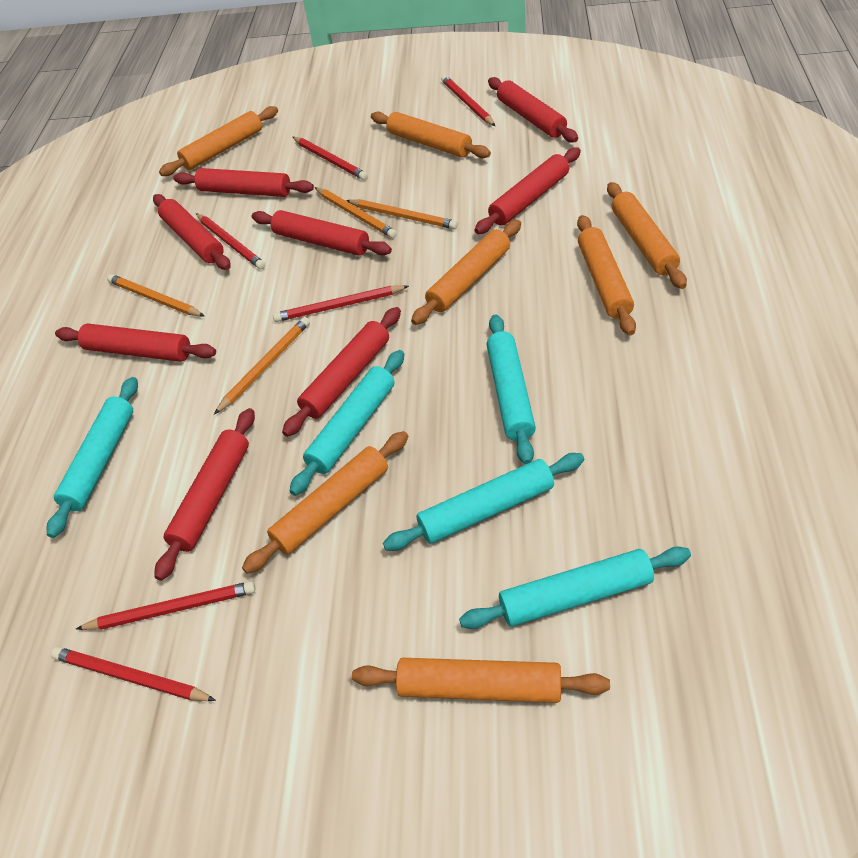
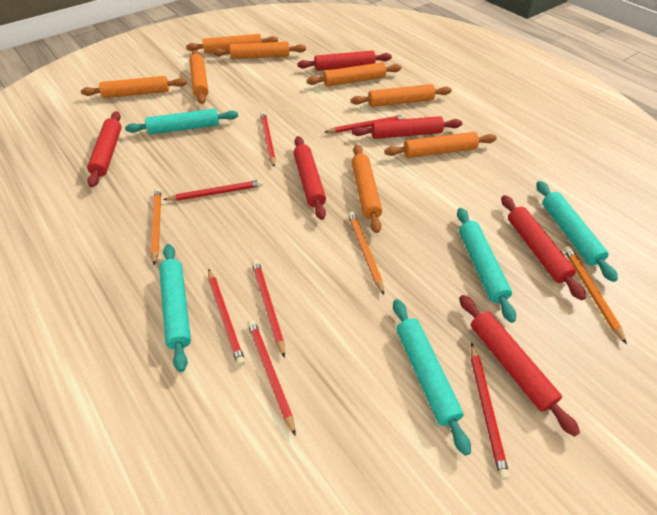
orange pencil: 4 -> 3
orange rolling pin: 7 -> 8
red pencil: 6 -> 7
red rolling pin: 8 -> 6

